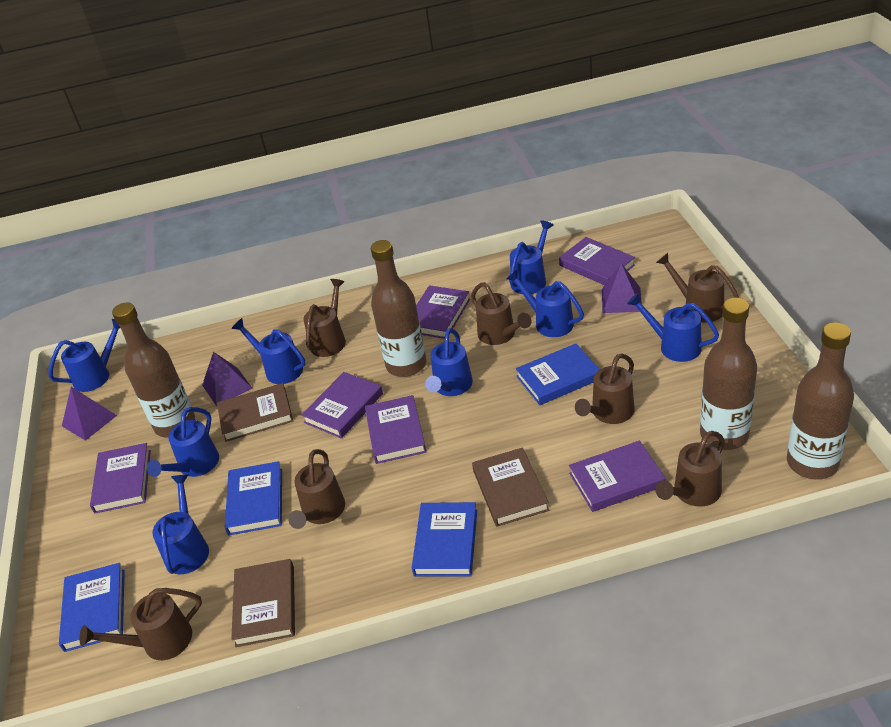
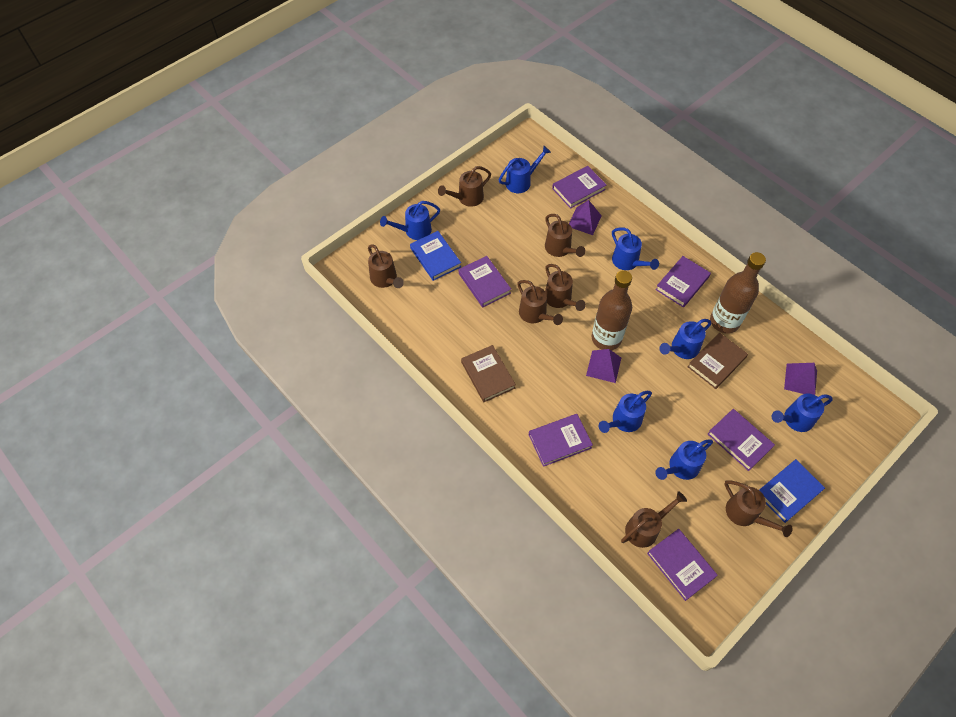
blue book: 4 -> 2
blue watering can: 8 -> 7
brown book: 3 -> 2
brown bottle: 4 -> 2

